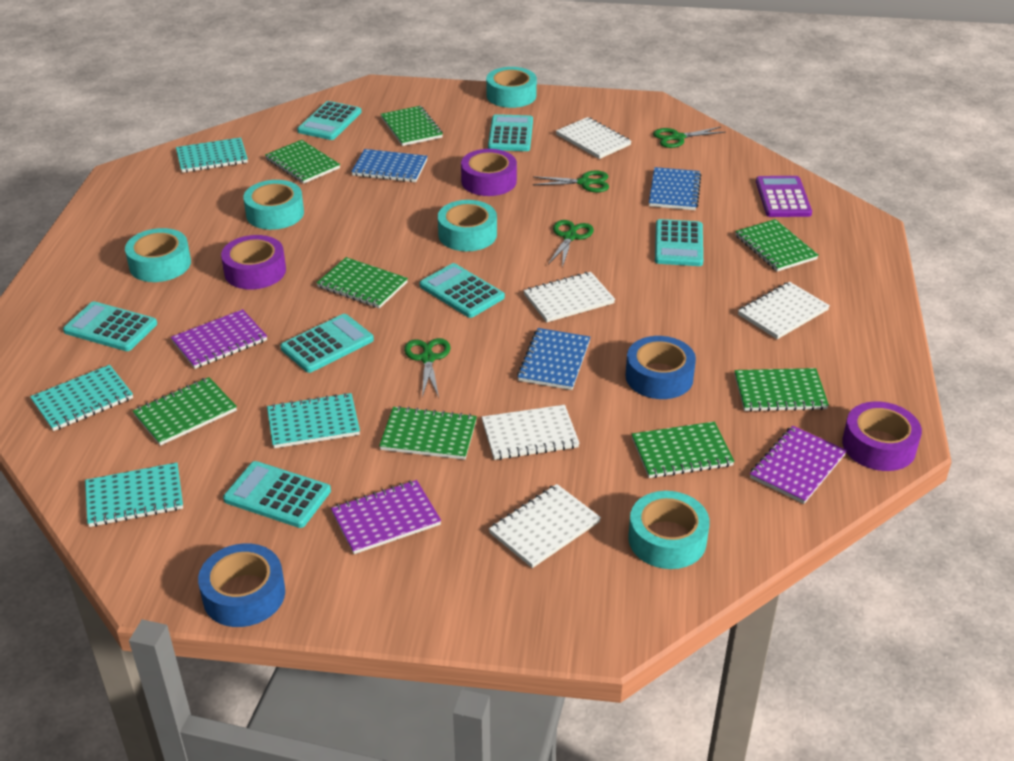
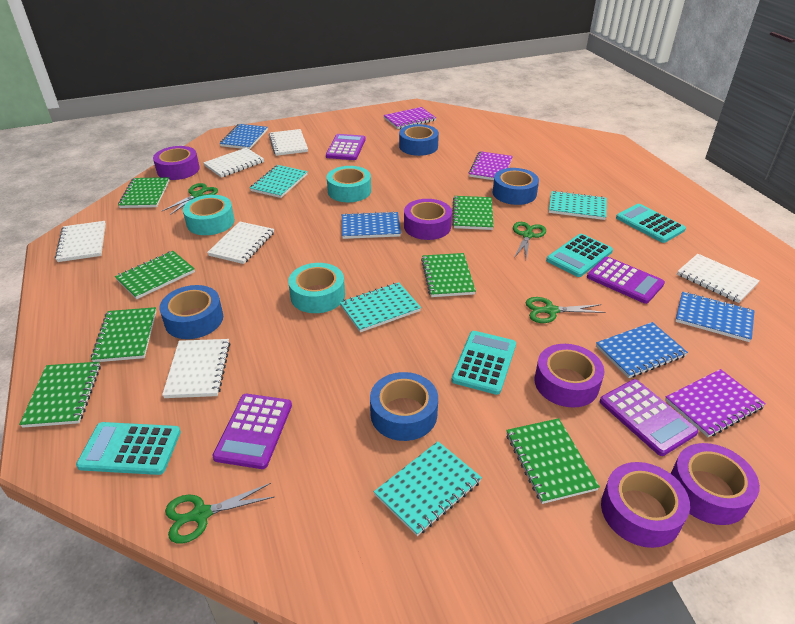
blue notebook: 3 -> 4
blue tape: 2 -> 4
green notebook: 8 -> 7
purple calculator: 1 -> 4
purple tape: 3 -> 5
turquoise calculator: 7 -> 4
turquoise tape: 5 -> 3
white notebook: 5 -> 6

